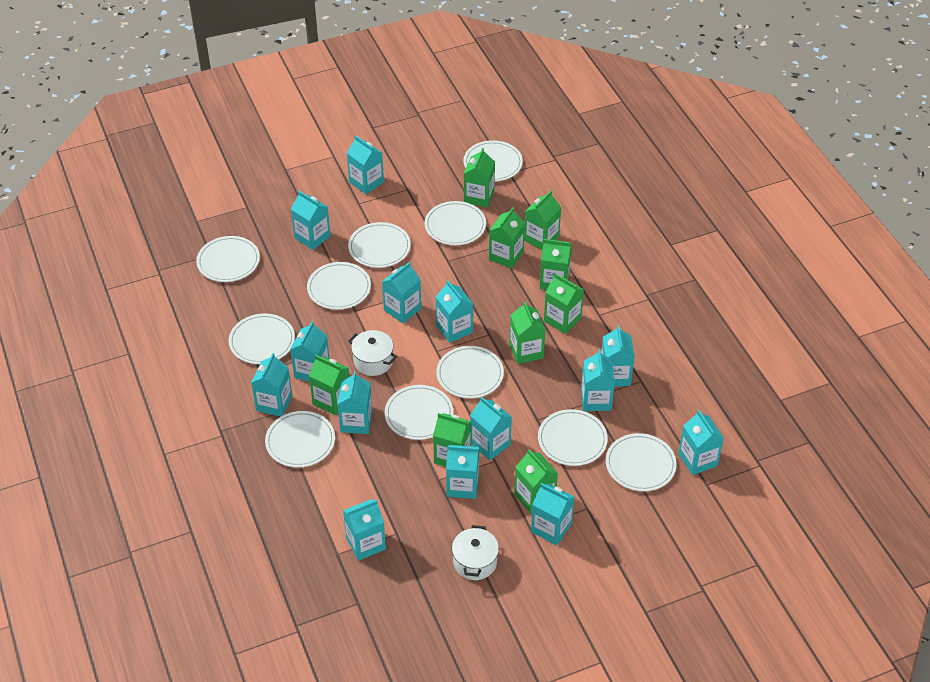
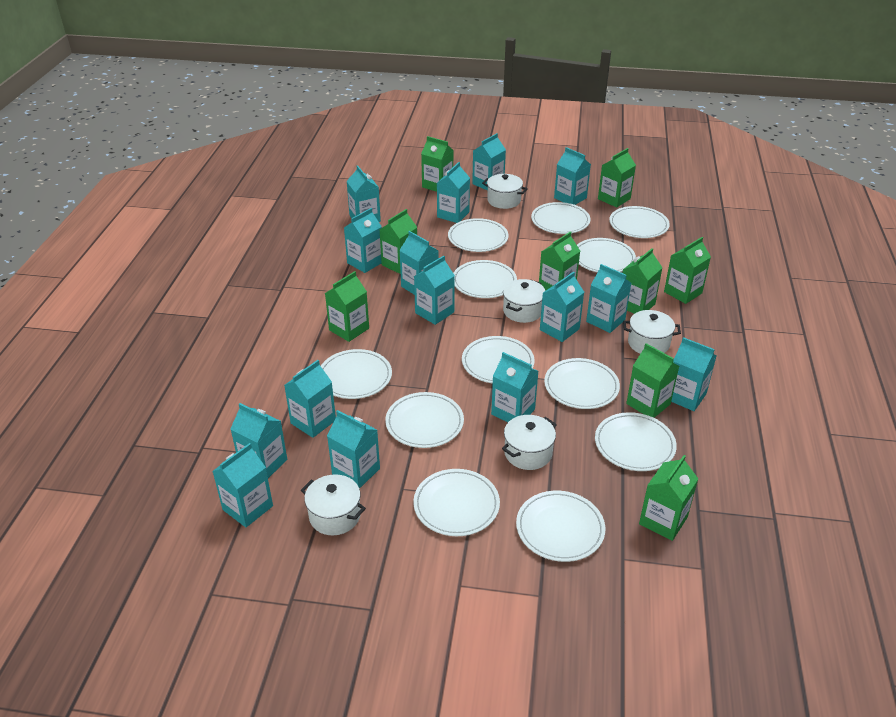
turquoise carton: 14 -> 15
white plate: 11 -> 12
white pot: 2 -> 5

